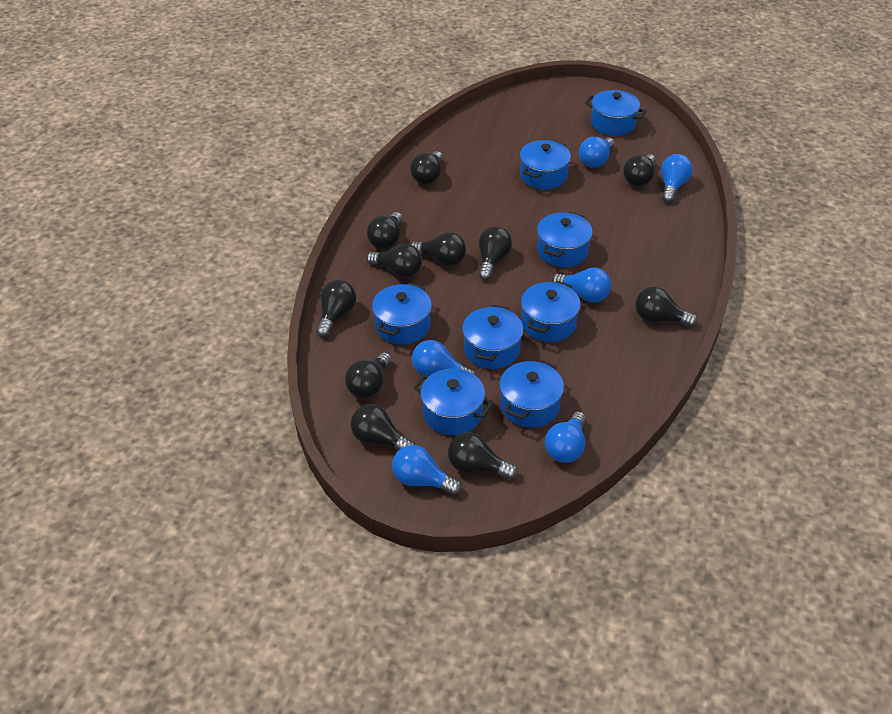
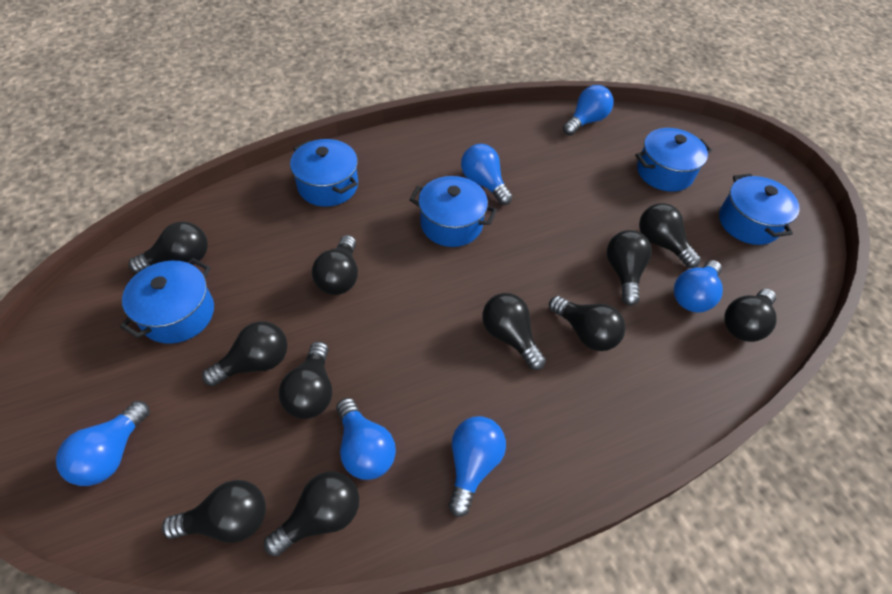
blue pot: 8 -> 5

